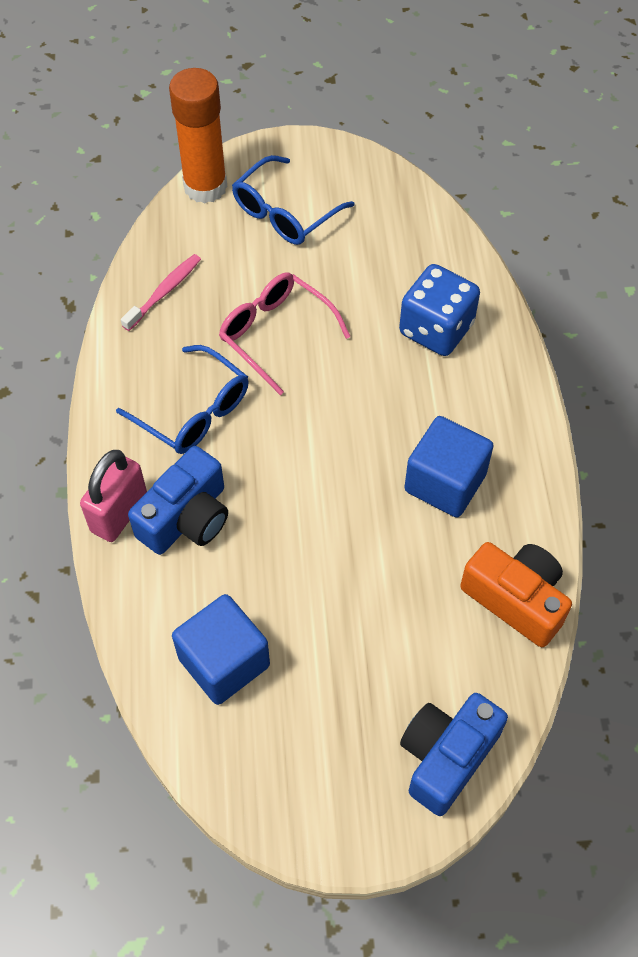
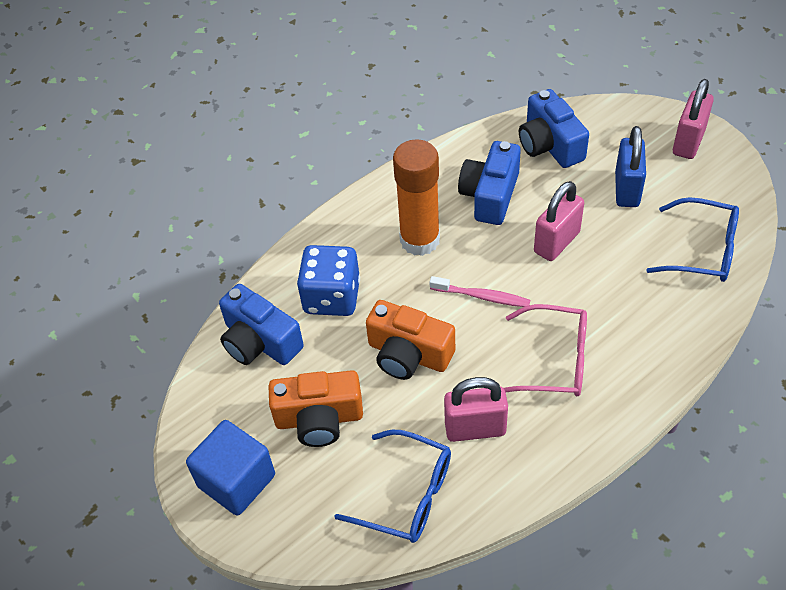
blue camera: 2 -> 3
blue cube: 2 -> 1
blue padlock: 0 -> 1
orange camera: 1 -> 2
pink padlock: 1 -> 3

